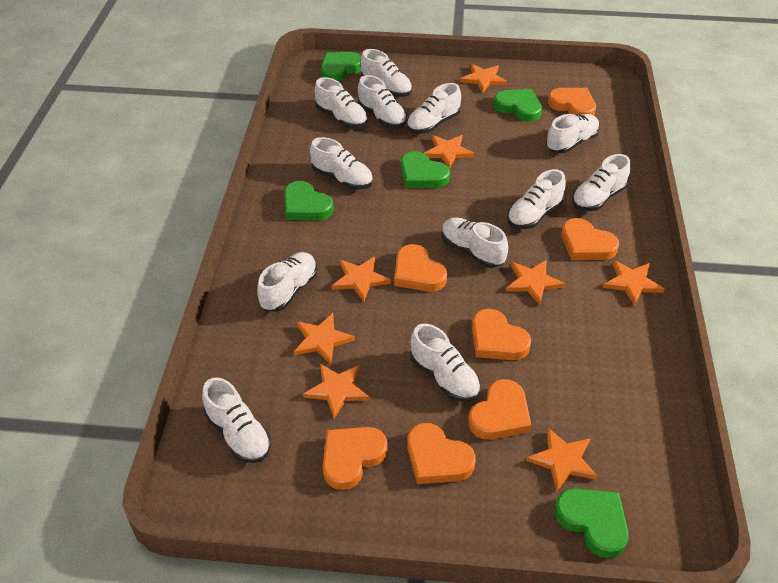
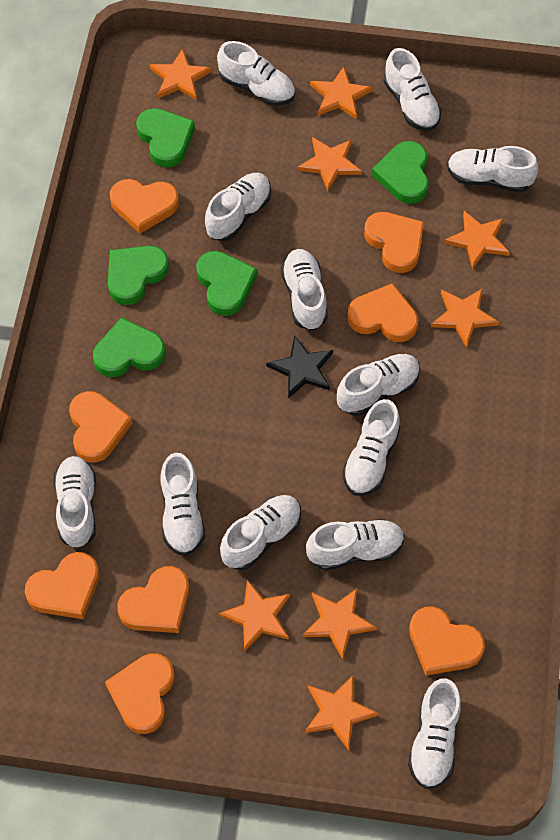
black star: 0 -> 1
orange heart: 7 -> 8

